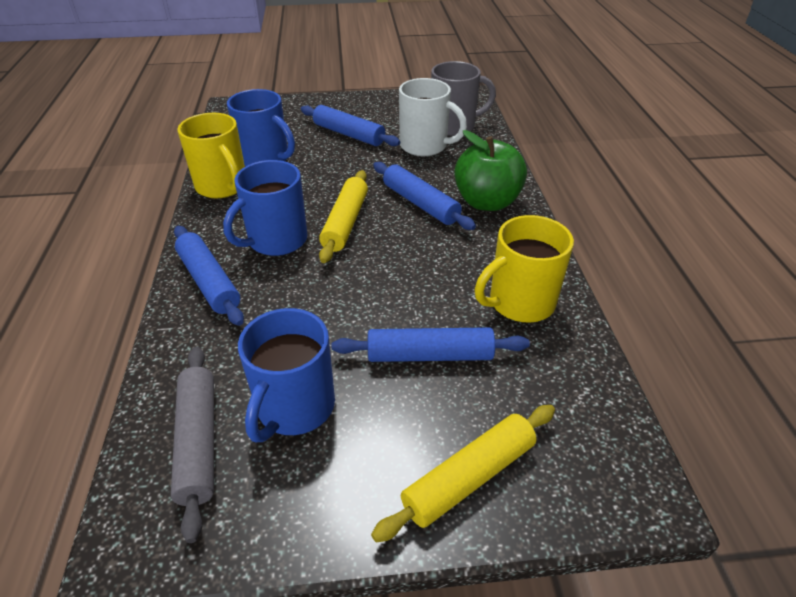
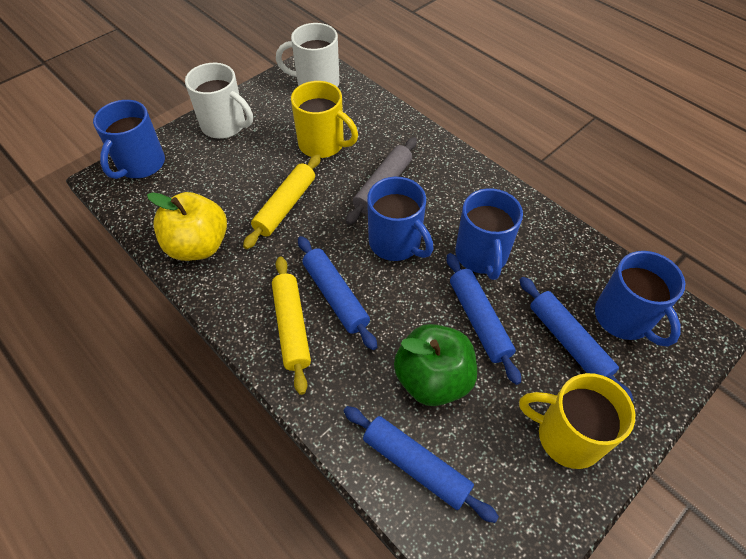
blue mug: 3 -> 4
grey mug: 1 -> 0
white mug: 1 -> 2
yellow apple: 0 -> 1

